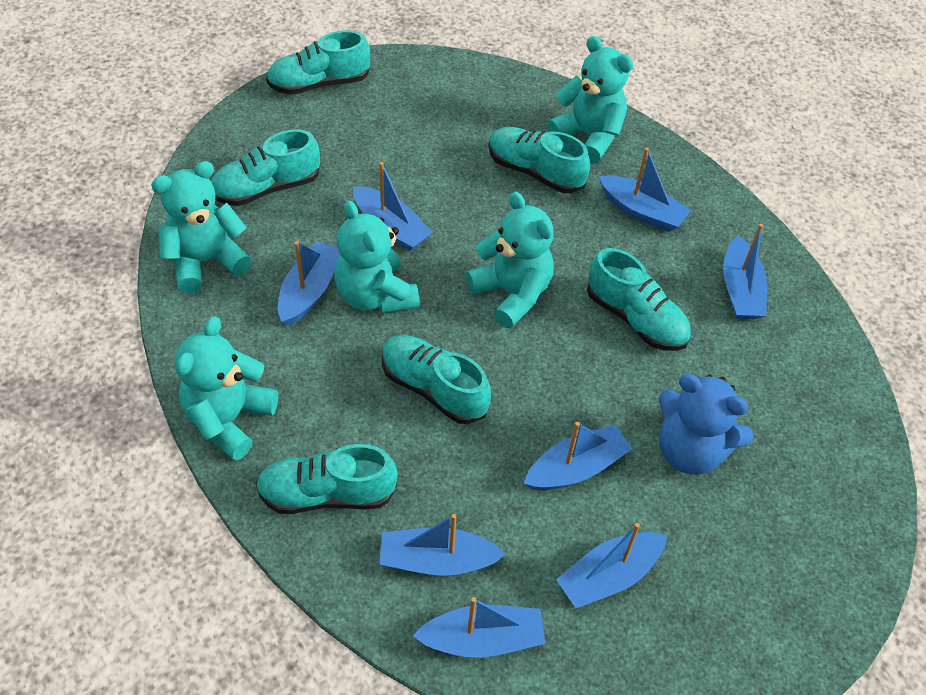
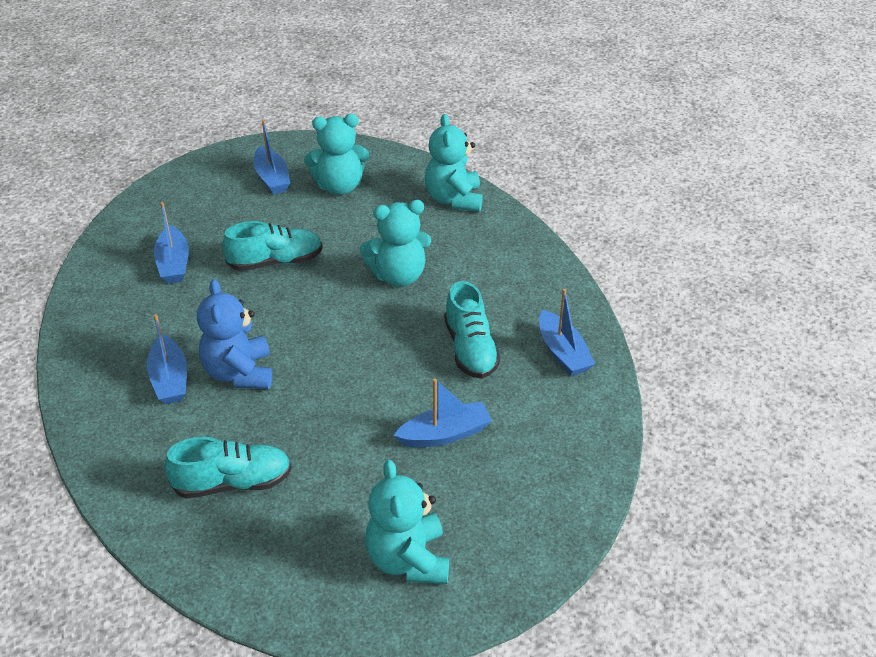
blue boat: 8 -> 5
turquoise shoe: 6 -> 3
turquoise teddy bear: 5 -> 4

